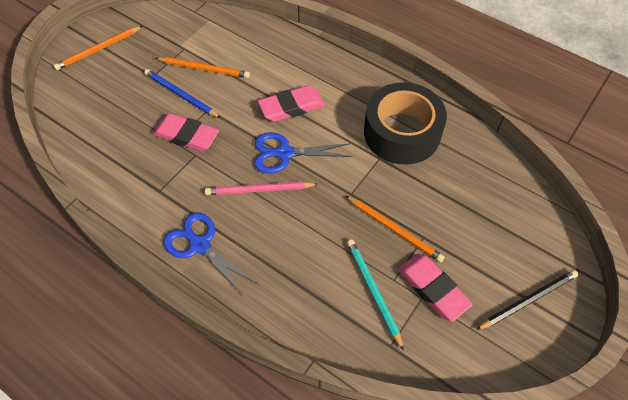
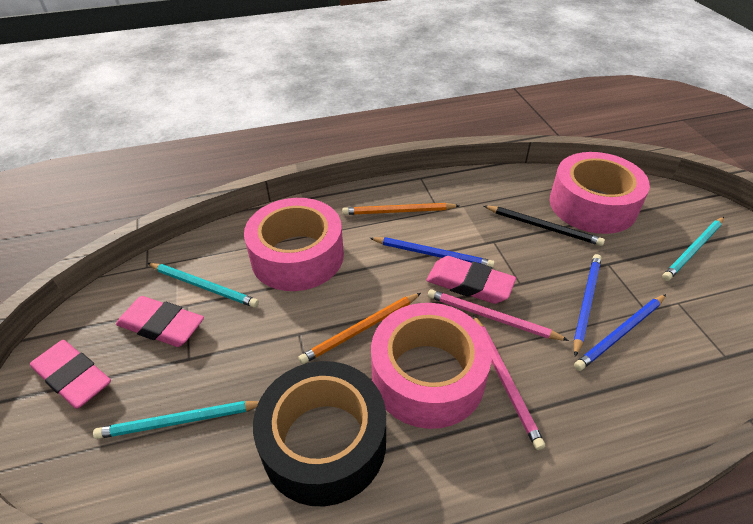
blue pencil: 1 -> 3
blue scissors: 2 -> 0
orange pencil: 3 -> 2
pink pencil: 1 -> 2
pink tape: 0 -> 3
turquoise pencil: 1 -> 3

